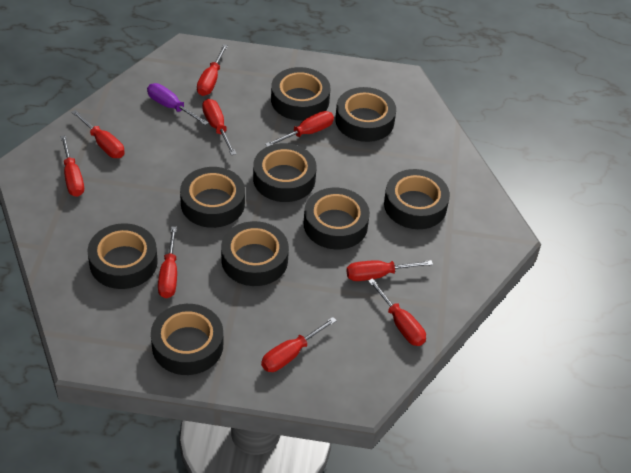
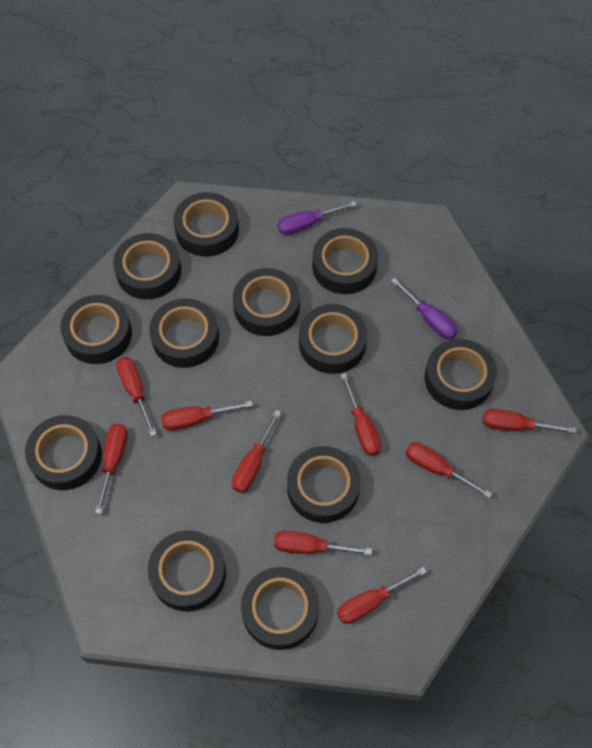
black tape: 9 -> 12
purple screwdriver: 1 -> 2

